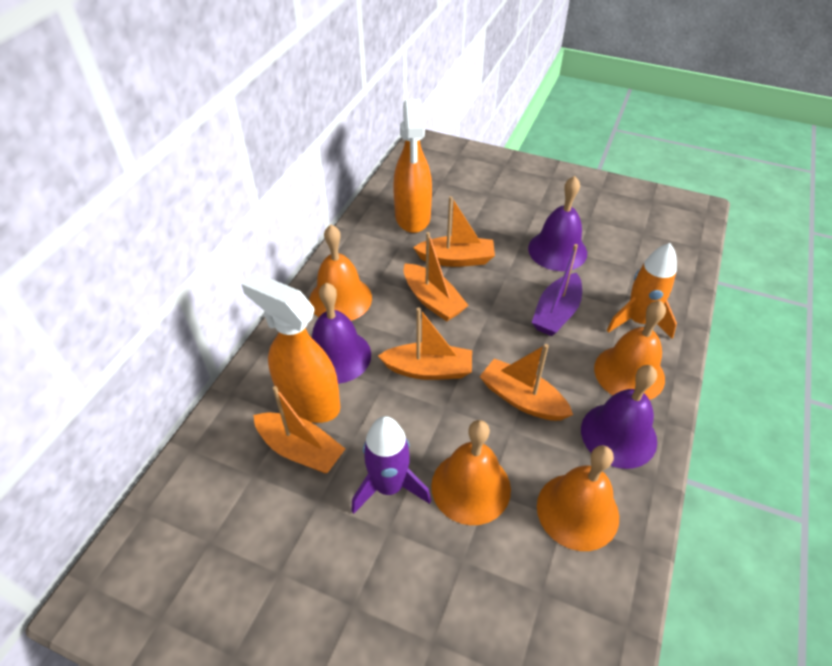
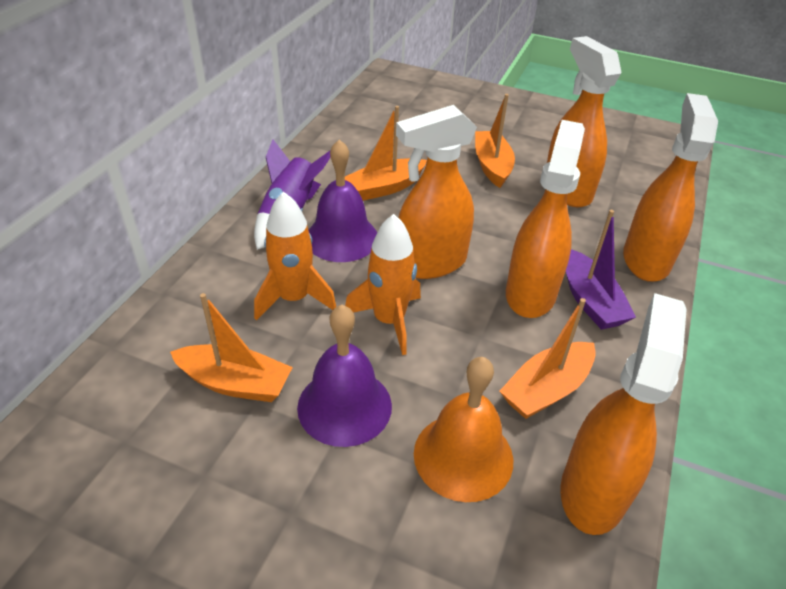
orange bell: 4 -> 1
orange boat: 5 -> 4
orange rocket: 1 -> 2
orange spray bottle: 2 -> 5
purple bell: 3 -> 2

